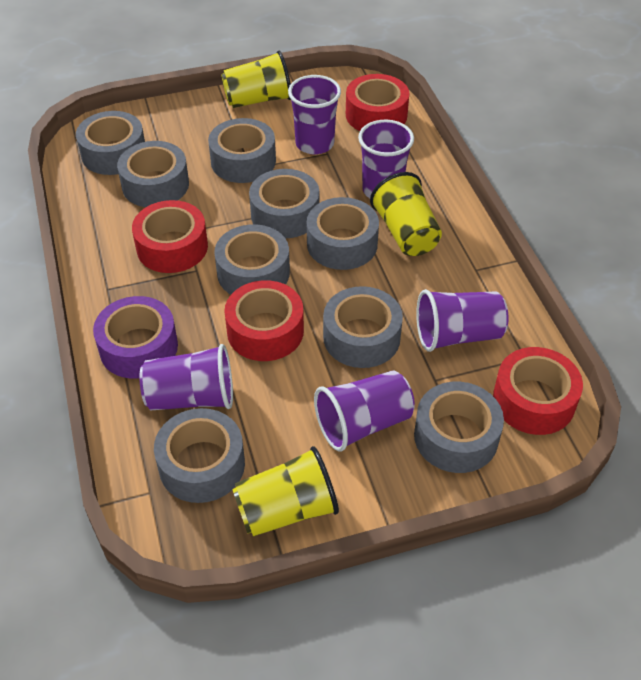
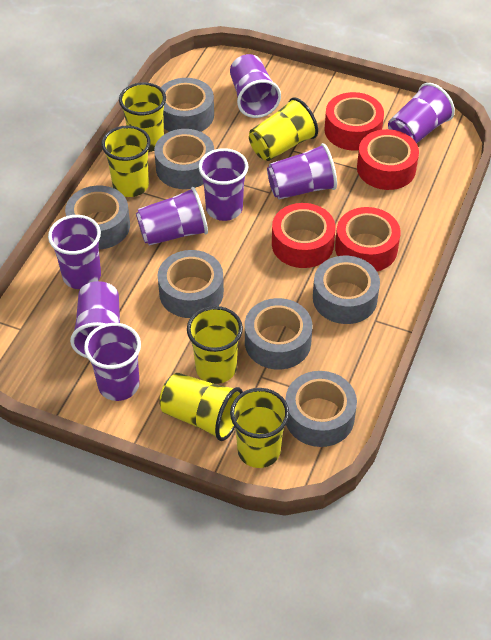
grey tape: 9 -> 7
purple cup: 5 -> 8
purple tape: 1 -> 0
yellow cup: 3 -> 6

